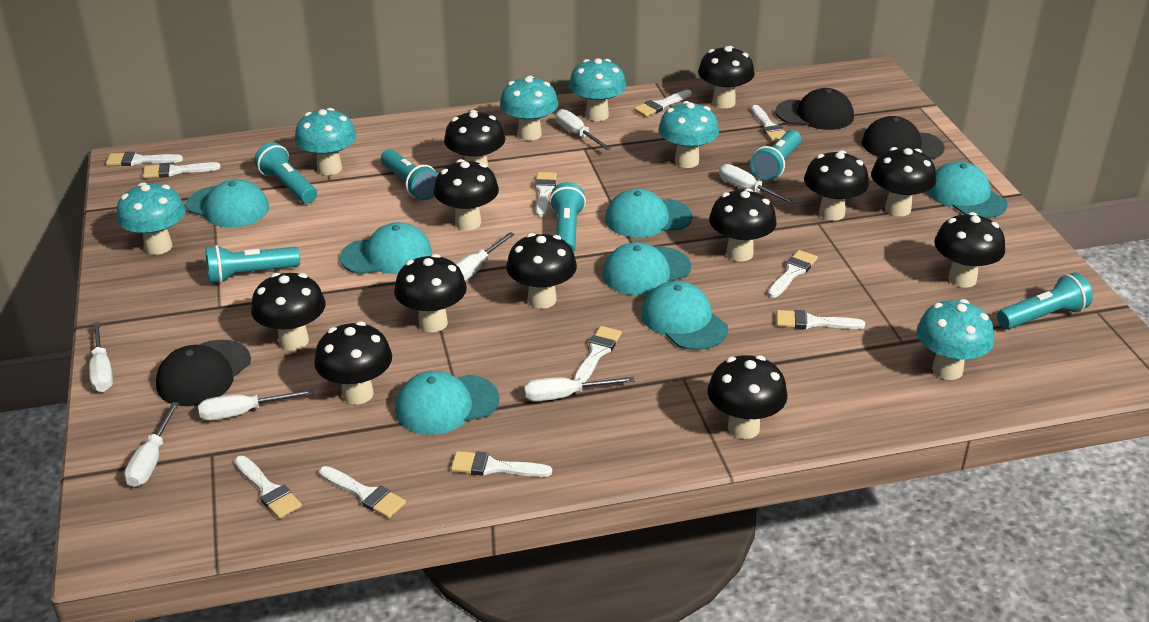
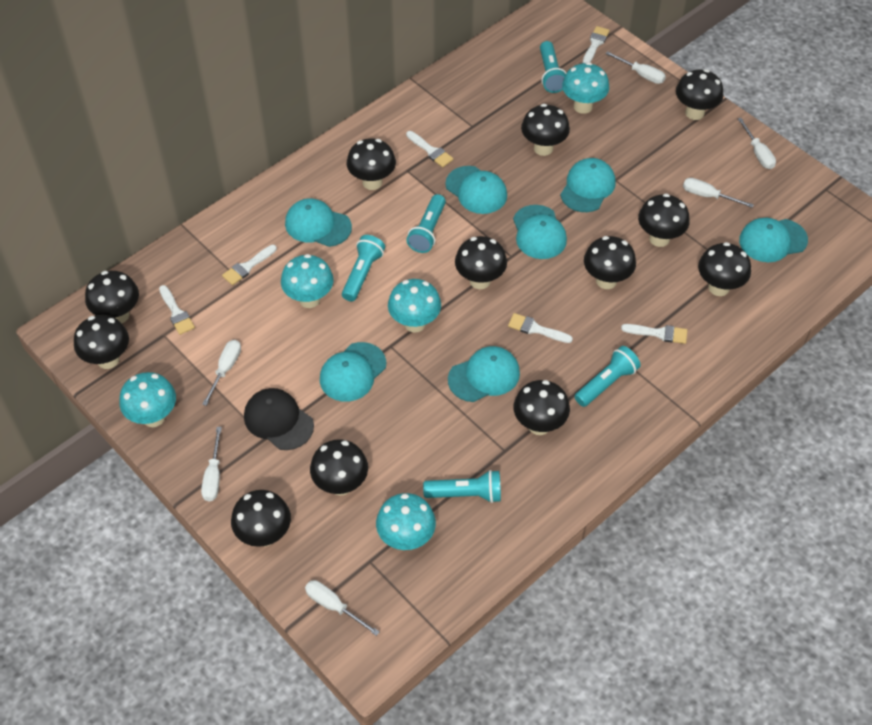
black cap: 3 -> 1
turquoise flashlight: 6 -> 5
turquoise mushroom: 6 -> 5
white brush: 11 -> 6
white screwdriver: 7 -> 6

